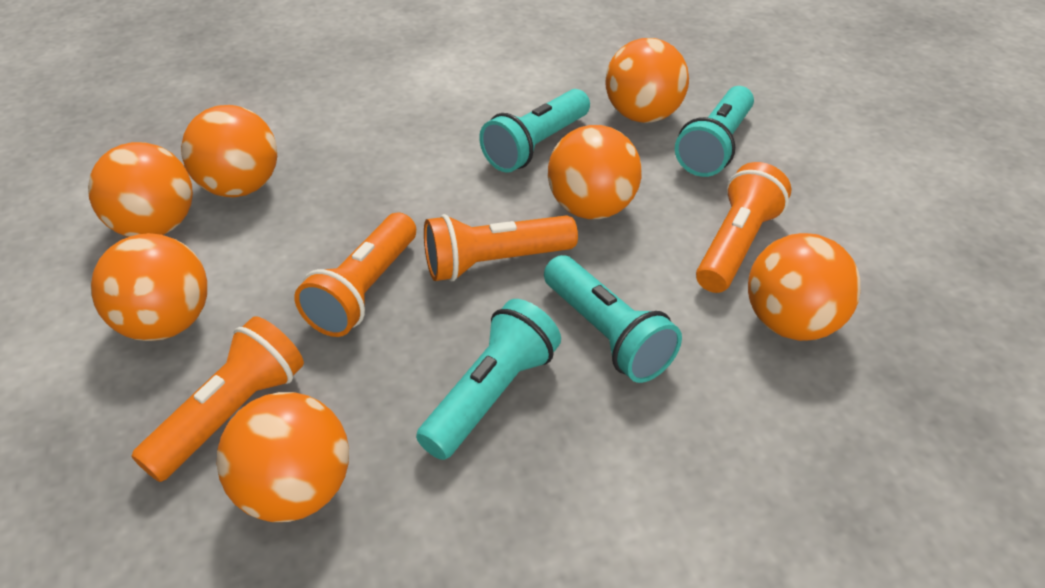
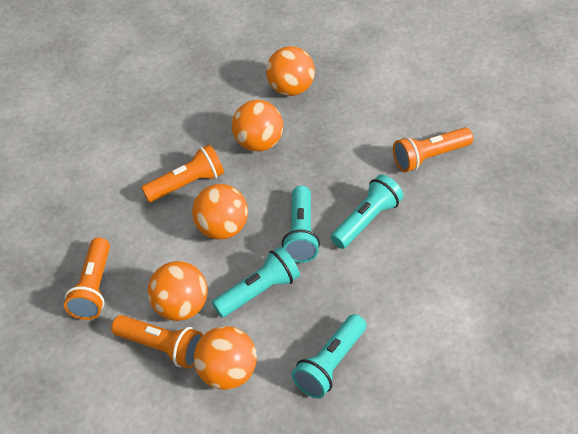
orange ball: 7 -> 5

